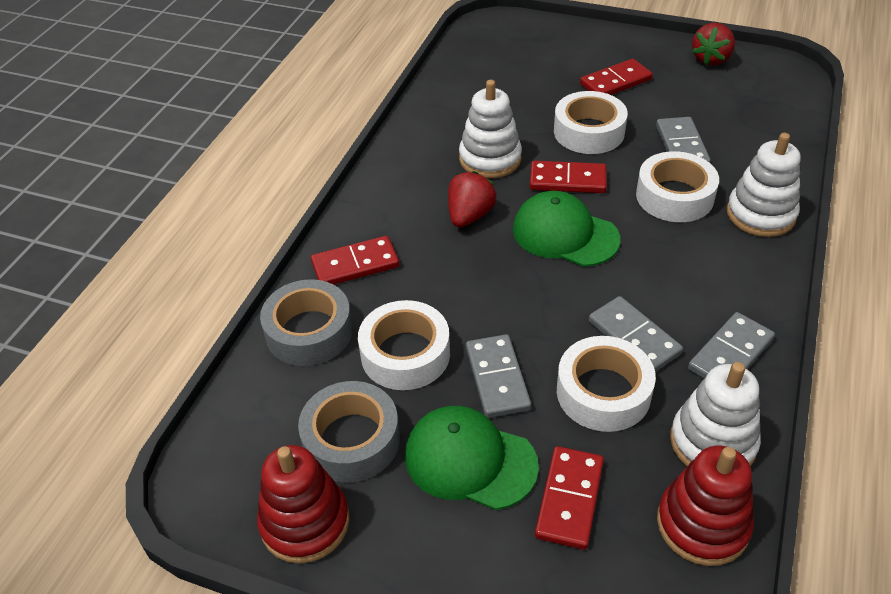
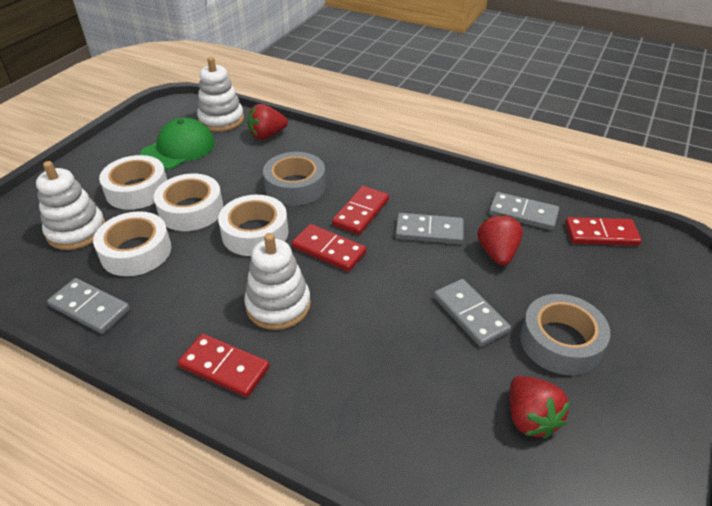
green cap: 2 -> 1
red stacking toy: 2 -> 0
red strawberry: 2 -> 3

